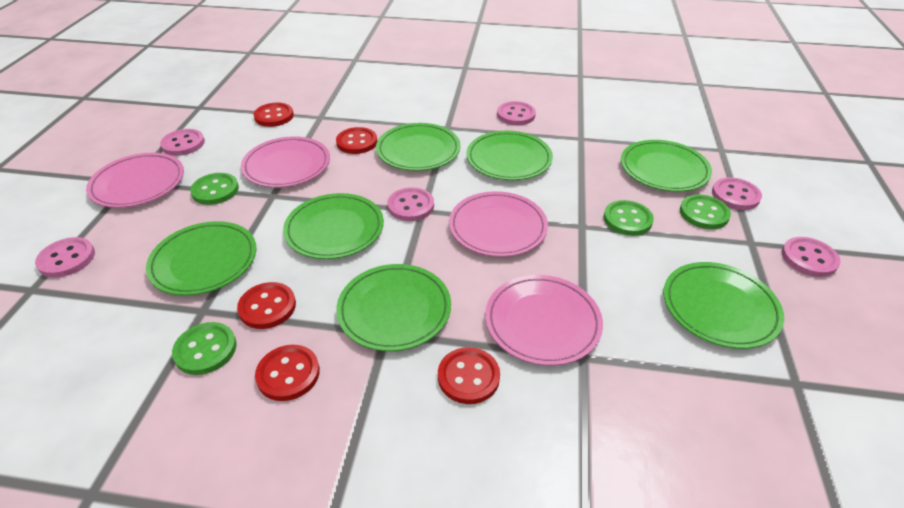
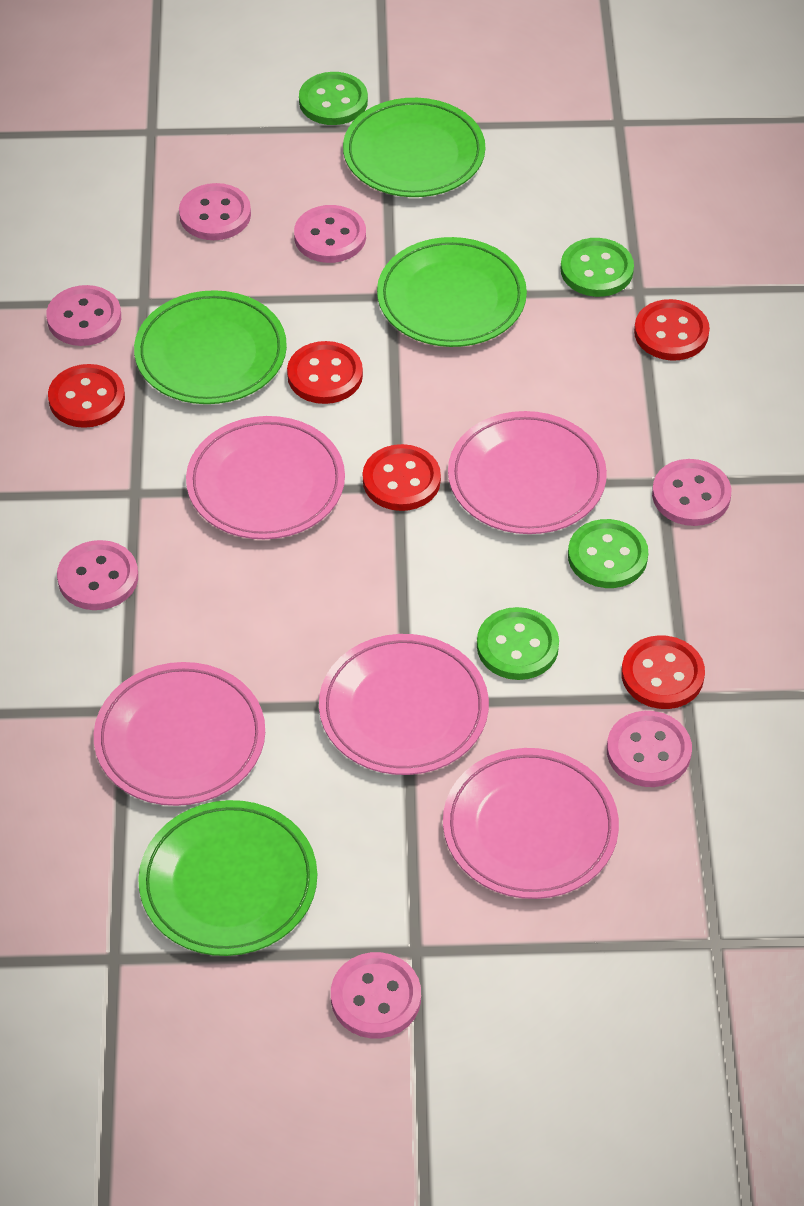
green plate: 7 -> 4
pink button: 6 -> 7
pink plate: 4 -> 5

